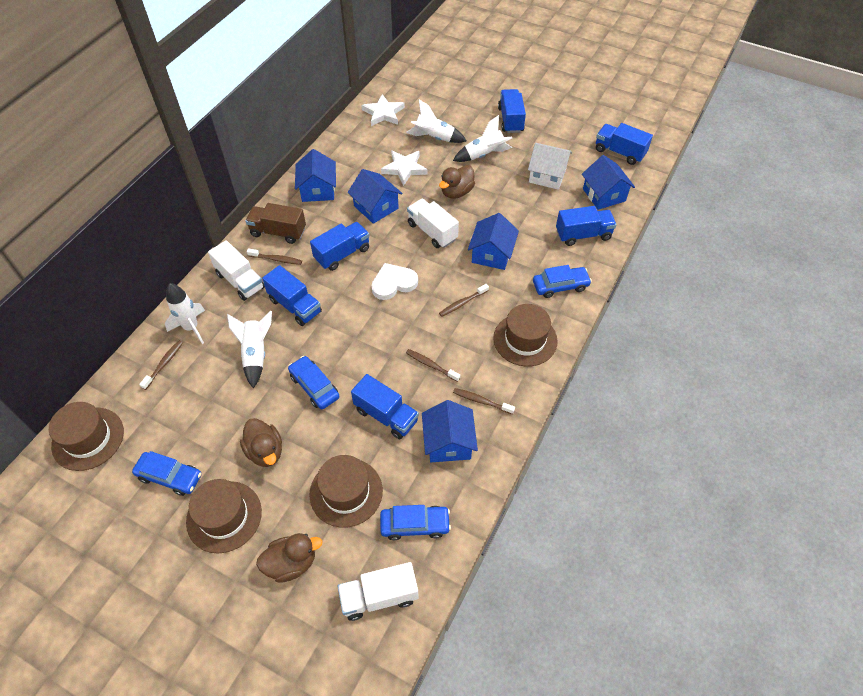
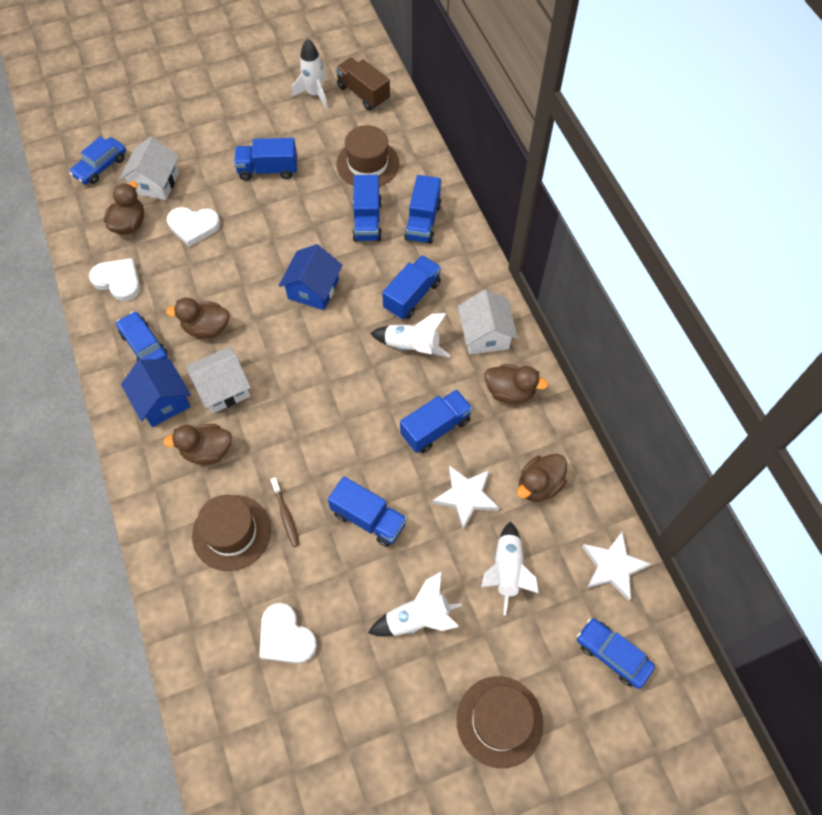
blue car: 4 -> 3
blue house: 5 -> 2
brown duck: 3 -> 5
brown hat: 4 -> 3
brown toothbrush: 5 -> 1
white heart: 1 -> 3
white house: 1 -> 3
white truck: 3 -> 0

